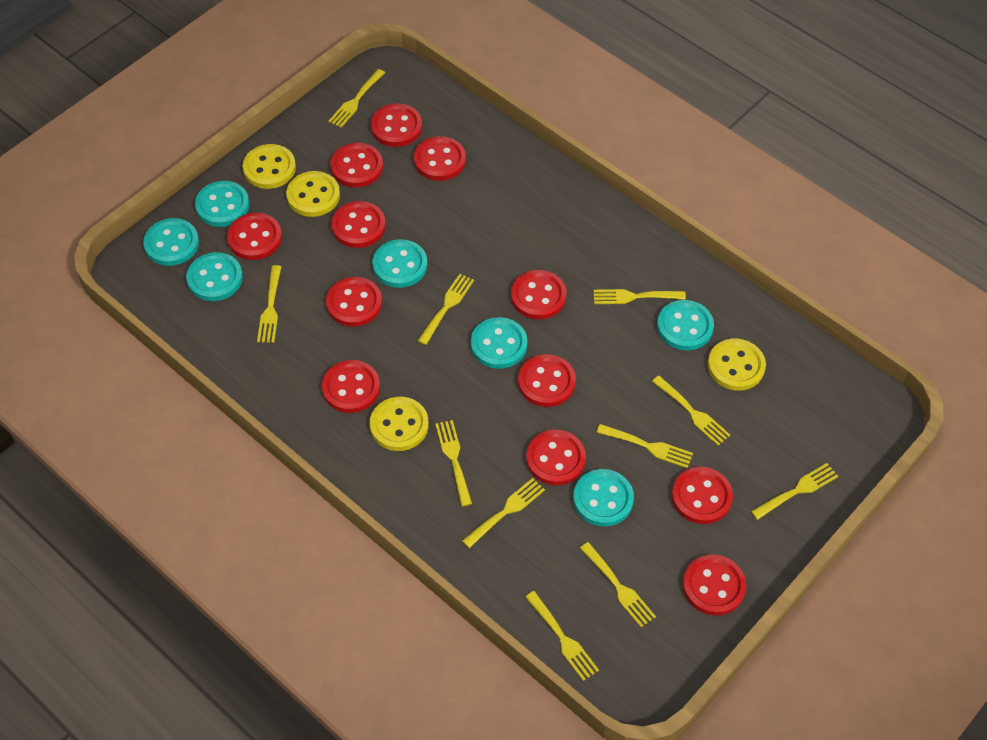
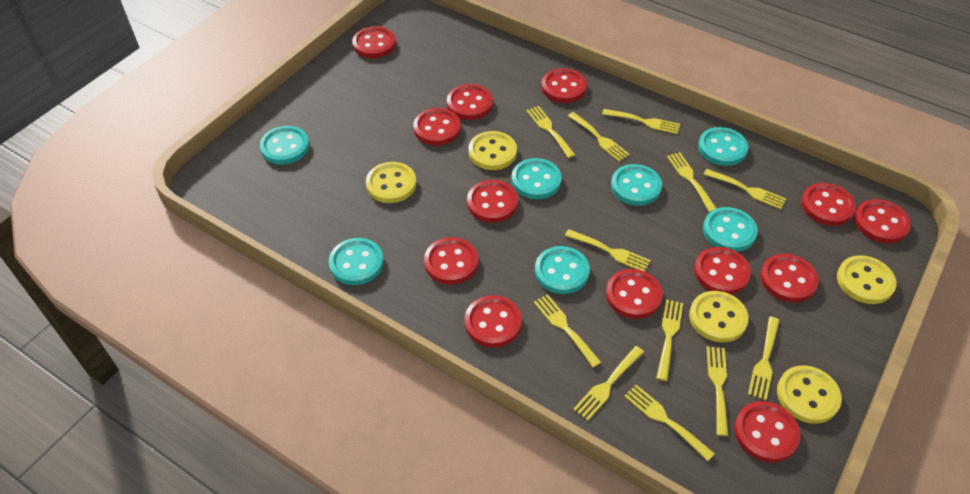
red button: 12 -> 13
yellow button: 4 -> 5
yellow fork: 11 -> 12

